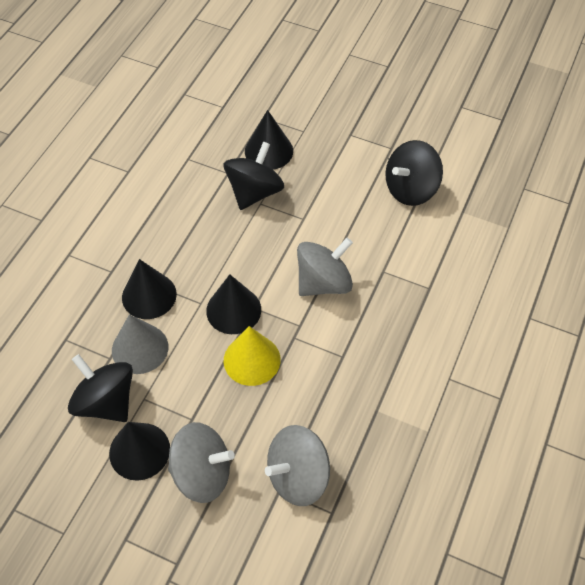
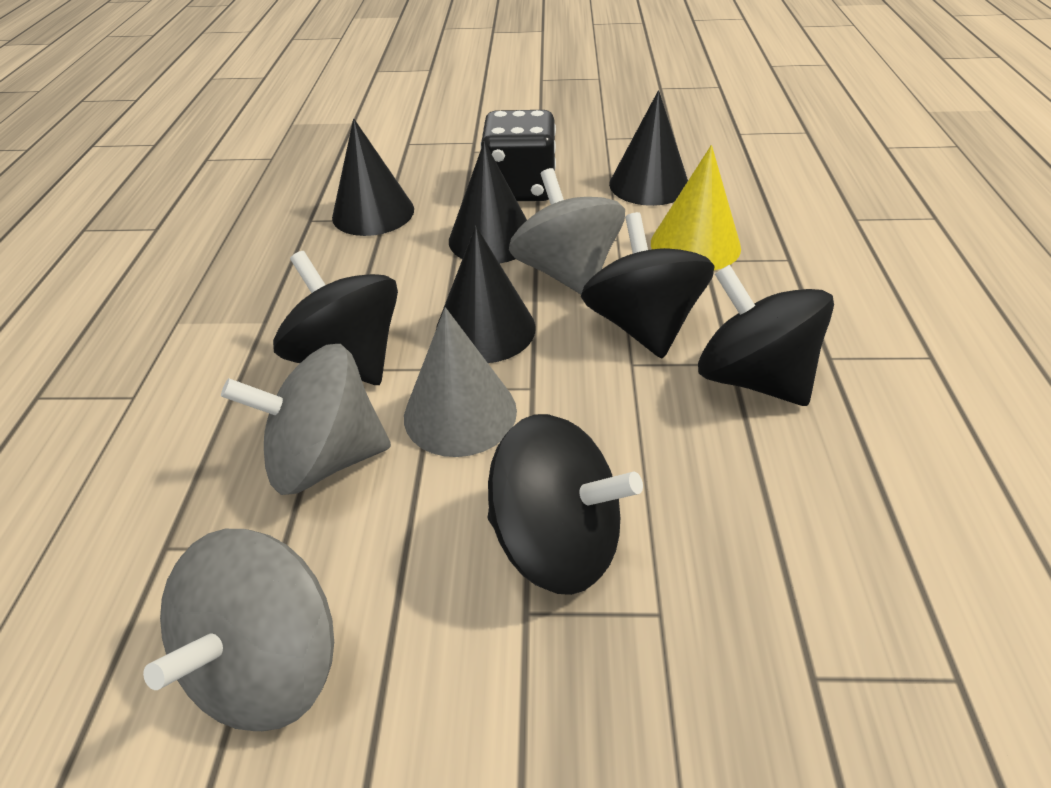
black dice: 0 -> 1
black spinning top: 3 -> 4

